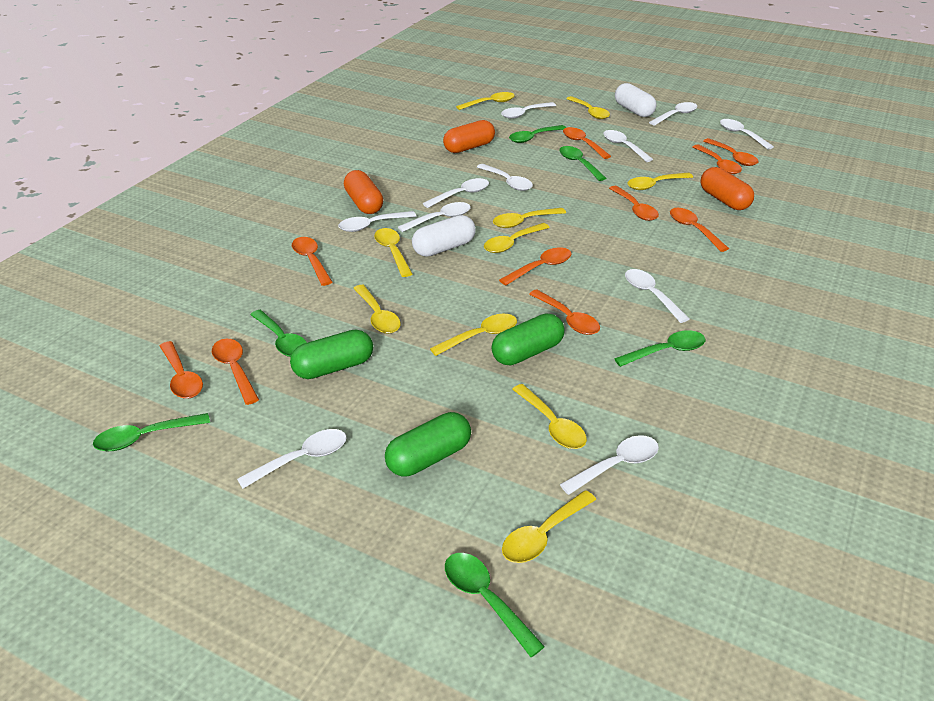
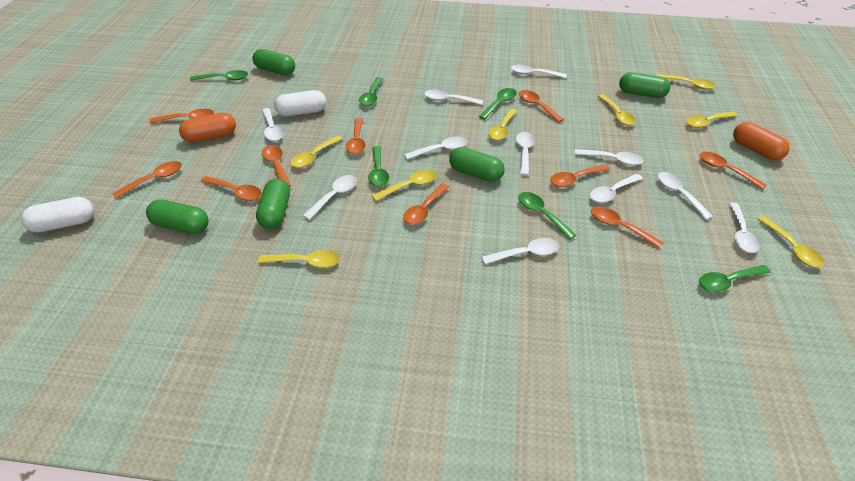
green capsule: 3 -> 5
orange capsule: 3 -> 2
yellow spoon: 10 -> 8

